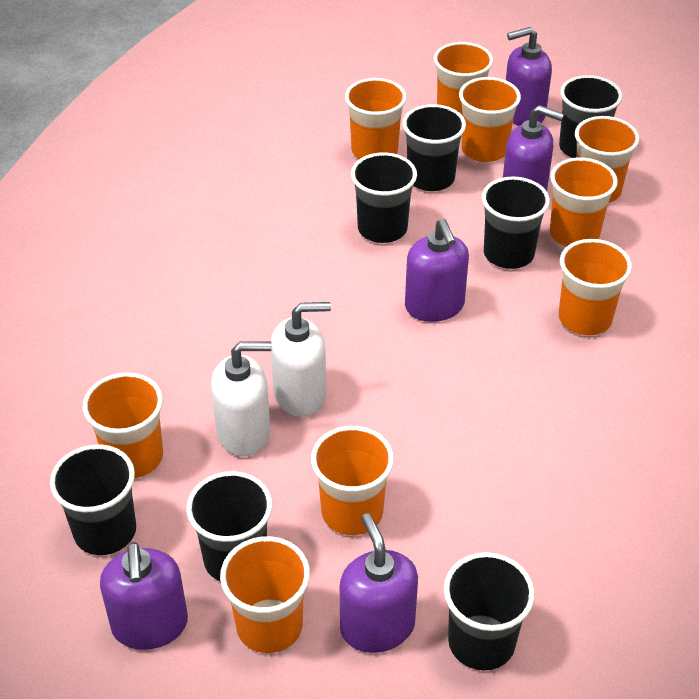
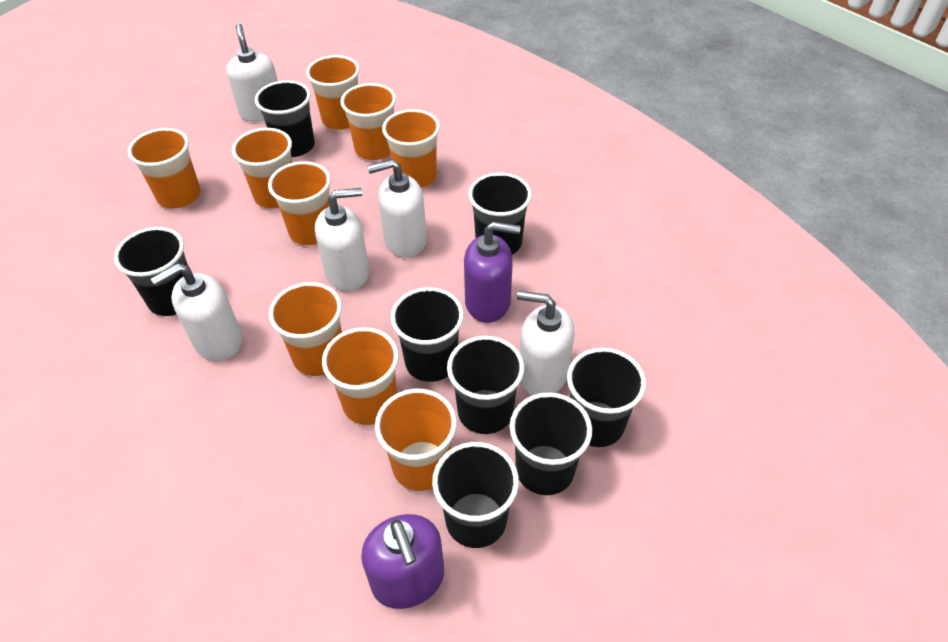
black cup: 7 -> 8
purple soap dispenser: 5 -> 2
white soap dispenser: 2 -> 5

